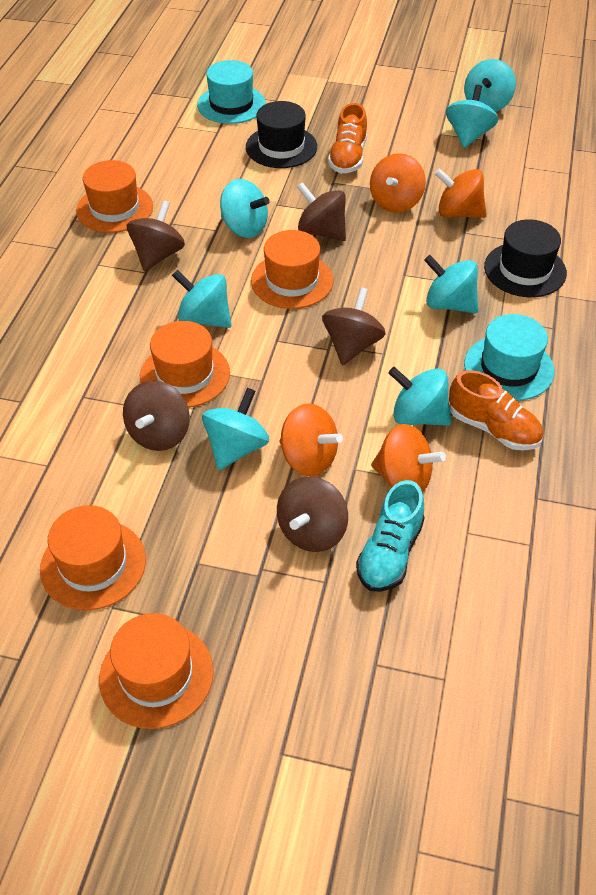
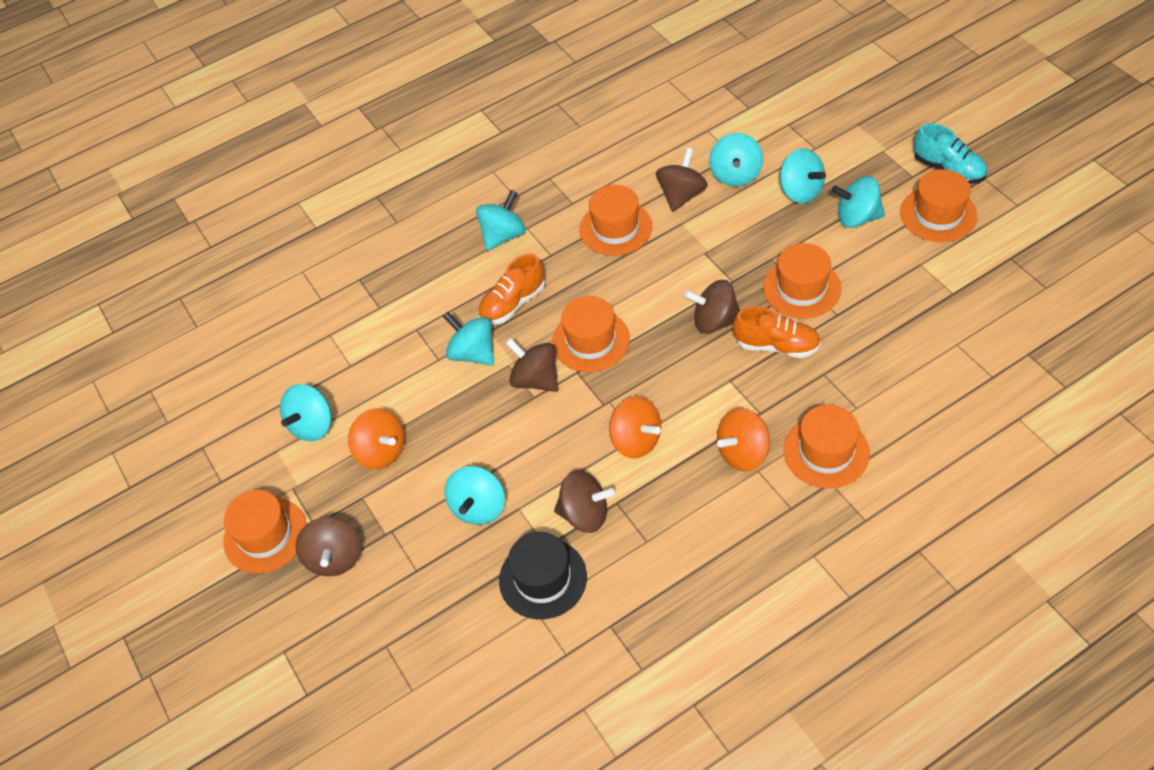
black hat: 2 -> 1
orange hat: 5 -> 6
orange spinning top: 4 -> 3
turquoise hat: 2 -> 0

